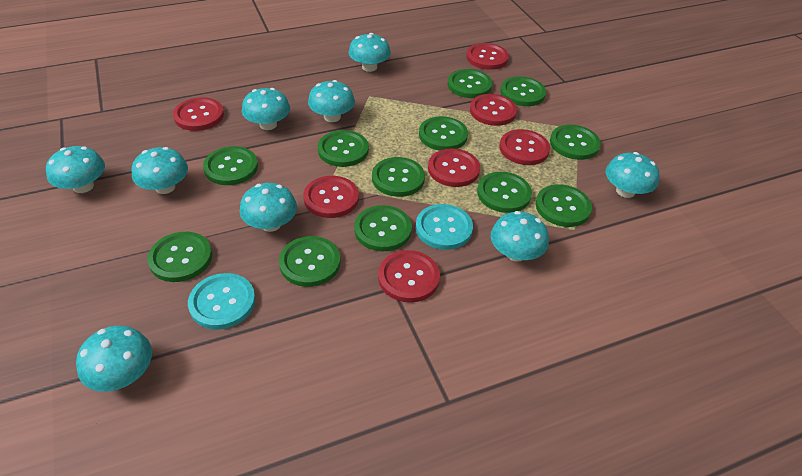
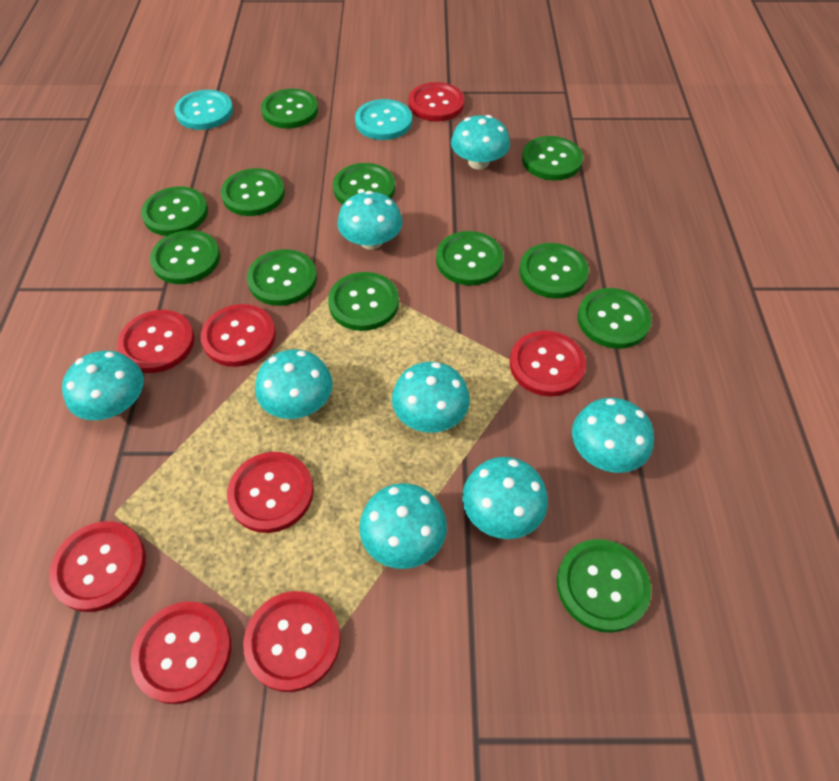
red button: 7 -> 8
turquoise mushroom: 9 -> 8

